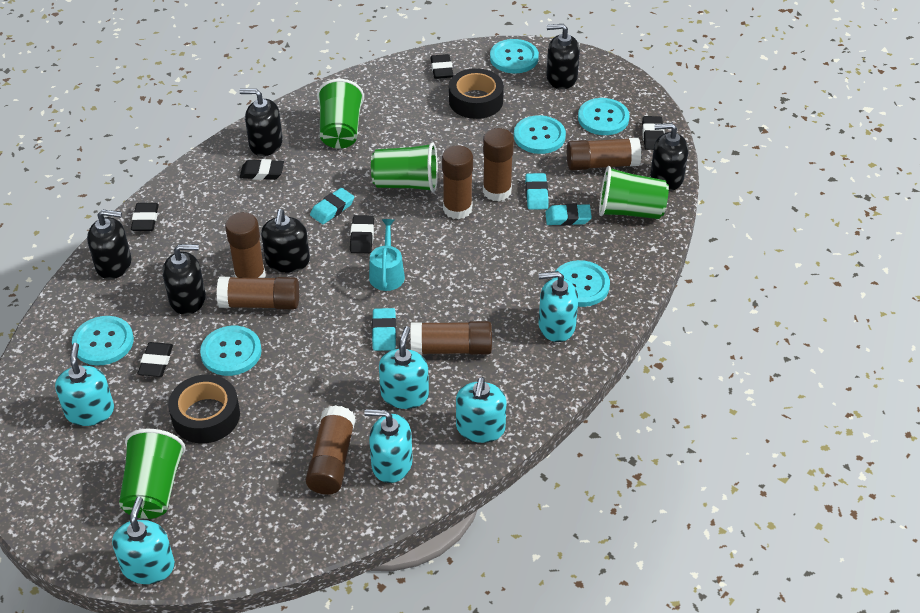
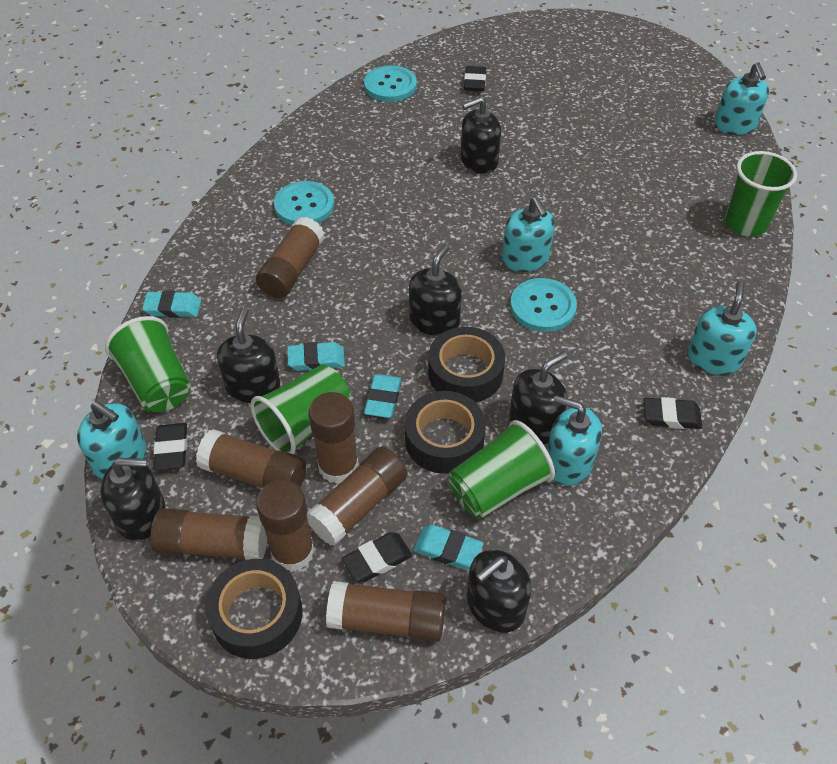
black eraser: 6 -> 4
black tape: 2 -> 3
turquoise button: 6 -> 3
turquoise soap dispenser: 6 -> 5
turquoise watering can: 1 -> 0

